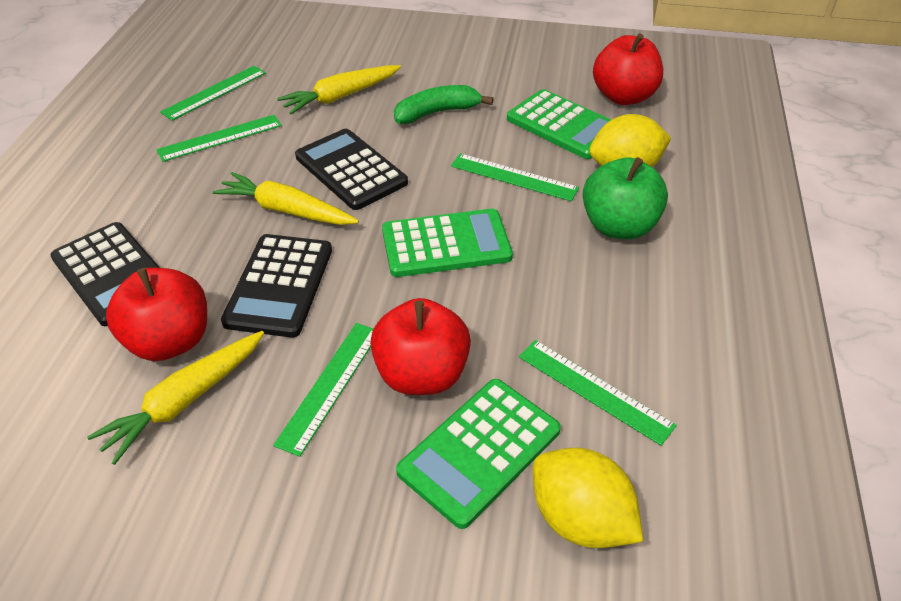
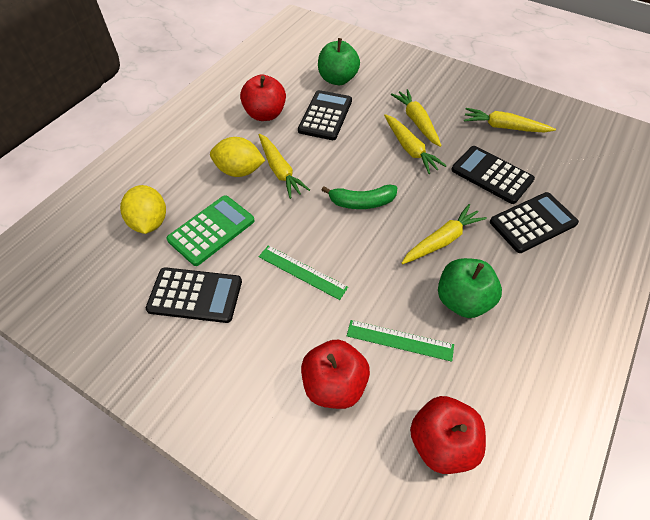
black calculator: 3 -> 4
green apple: 1 -> 2
green calculator: 3 -> 1
green ruler: 5 -> 2
yellow carrot: 3 -> 5

